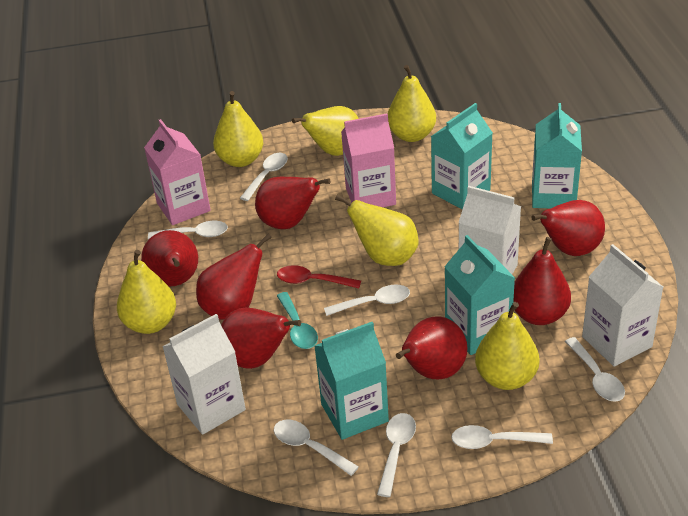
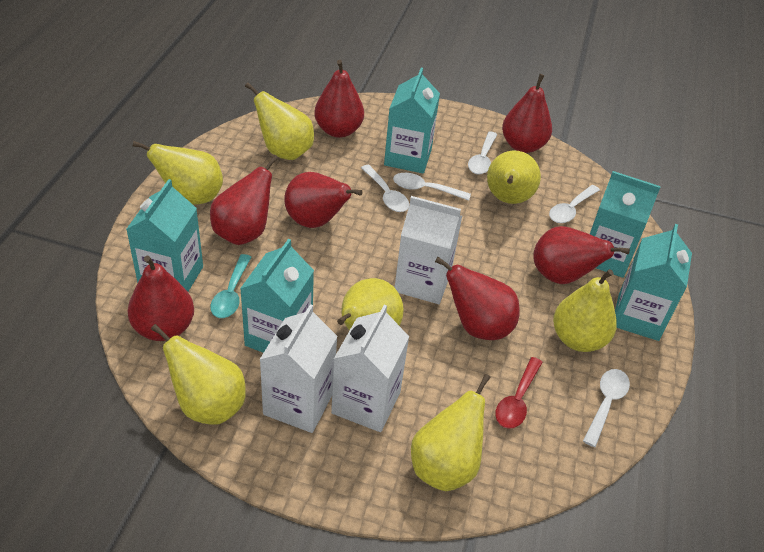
pink carton: 2 -> 0
turquoise carton: 4 -> 5
white spoon: 7 -> 5
yellow pear: 6 -> 7

